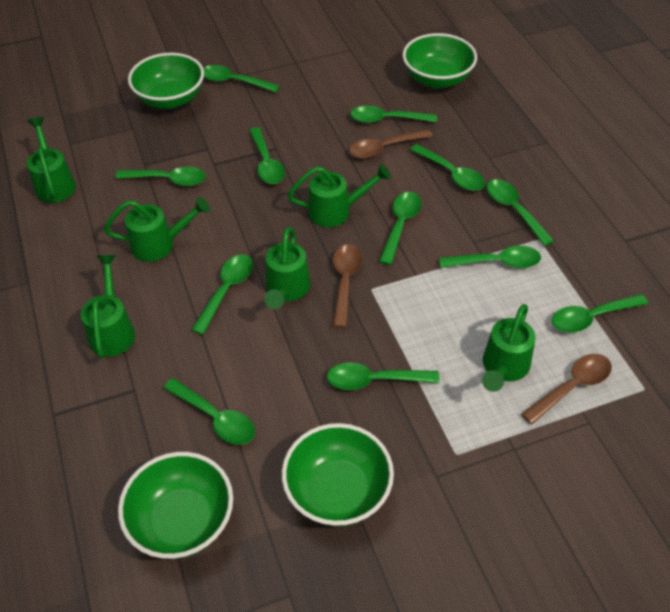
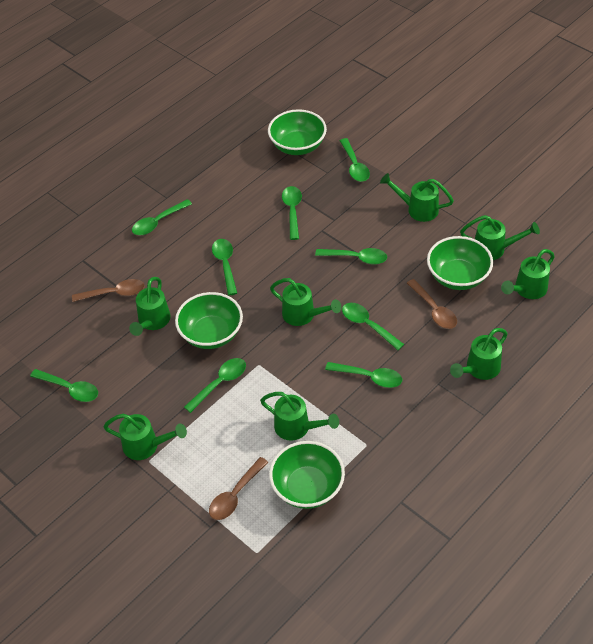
green spoon: 12 -> 9
green watering can: 6 -> 8

